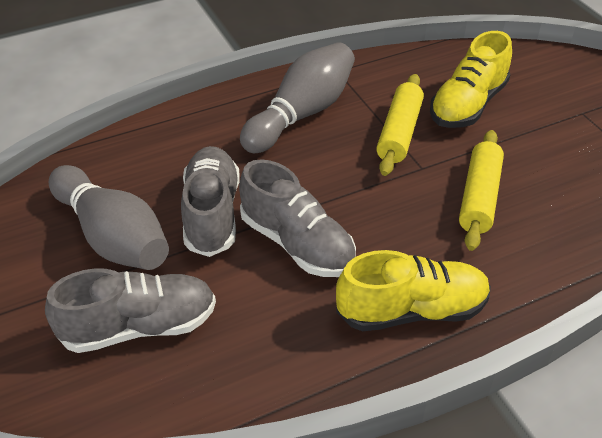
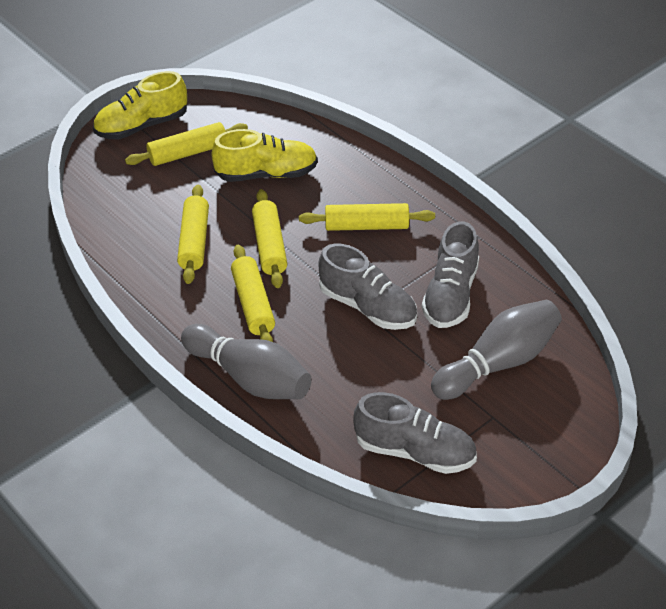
yellow rolling pin: 2 -> 5

